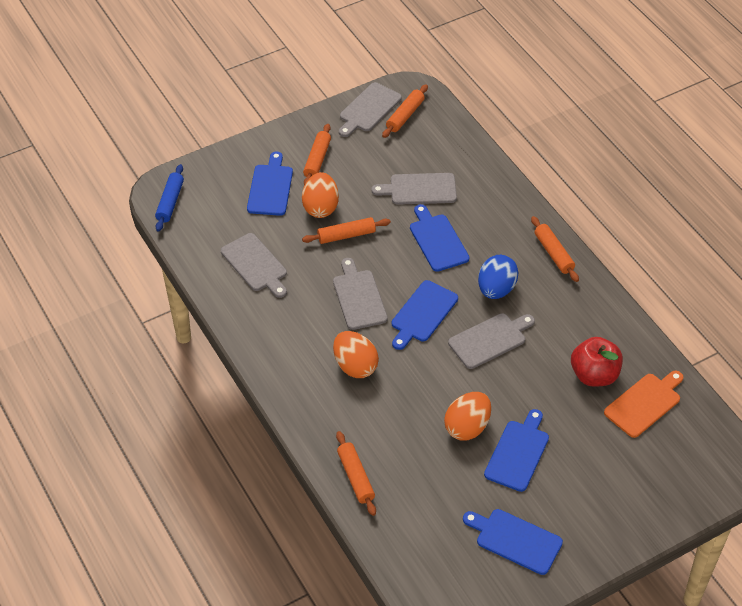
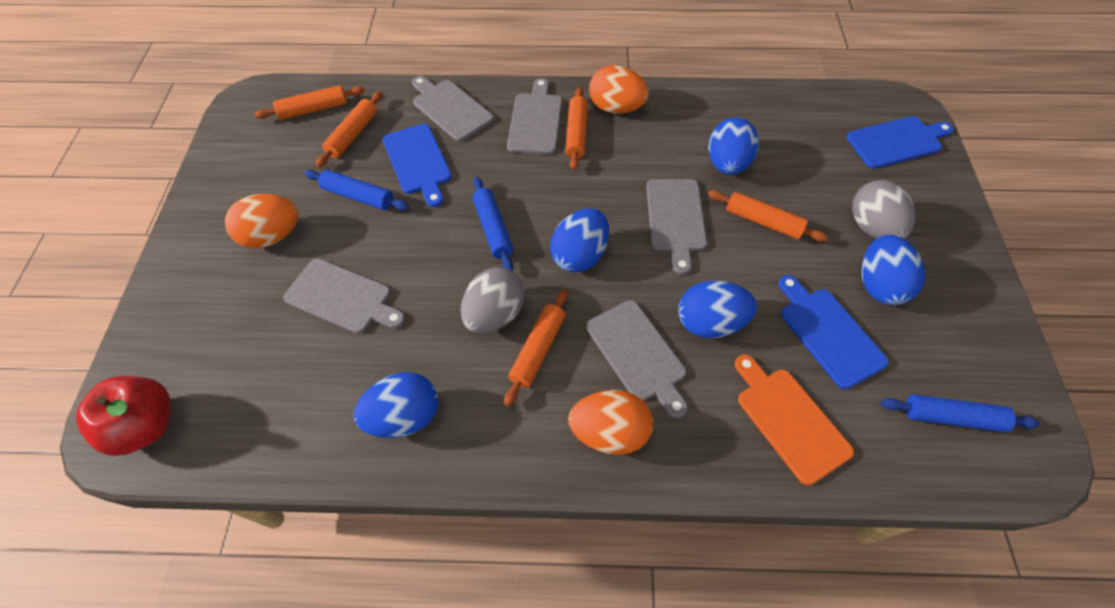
blue cutting board: 5 -> 3
blue egg: 1 -> 5
blue rolling pin: 1 -> 3
grey egg: 0 -> 2

